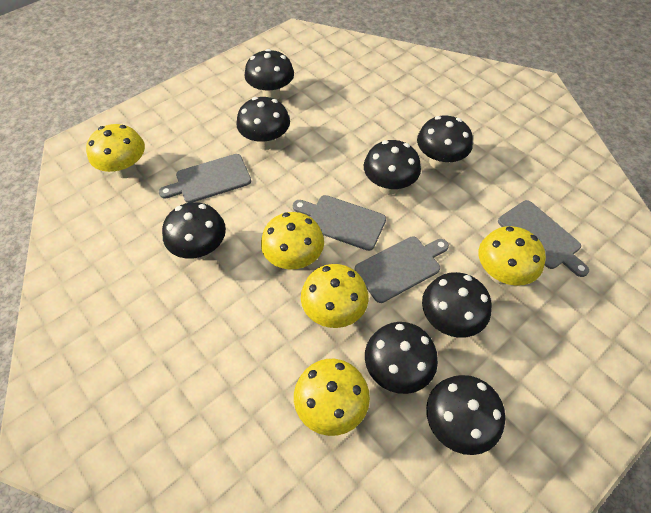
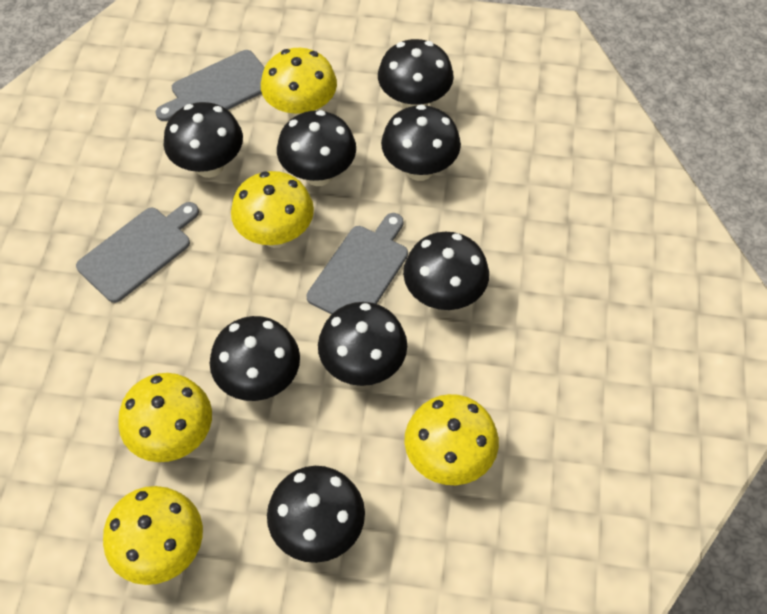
grey cutting board: 4 -> 3

